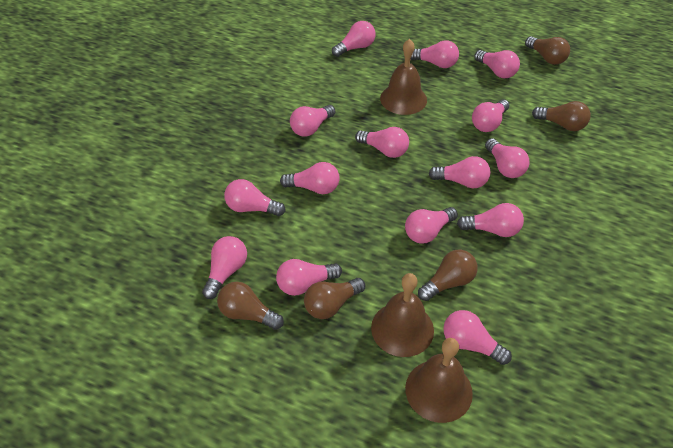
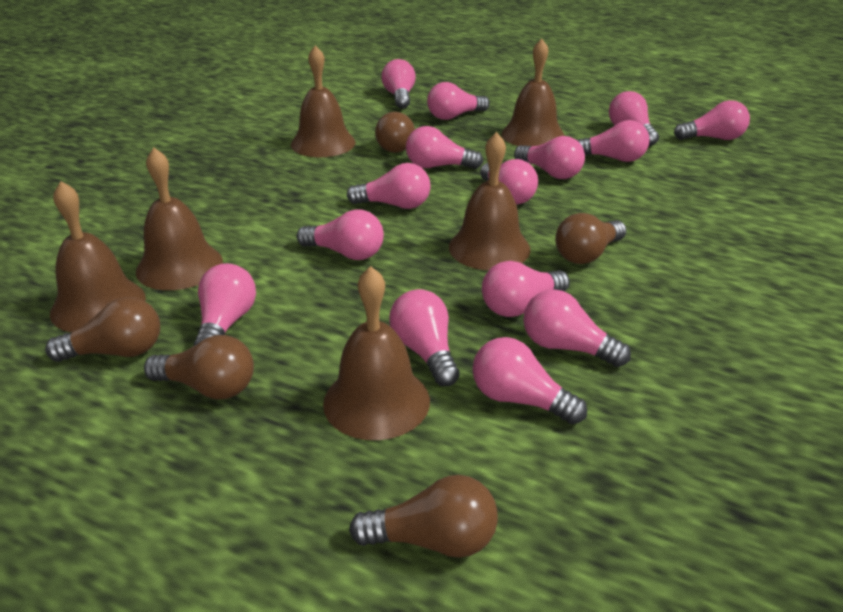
brown bell: 3 -> 6

